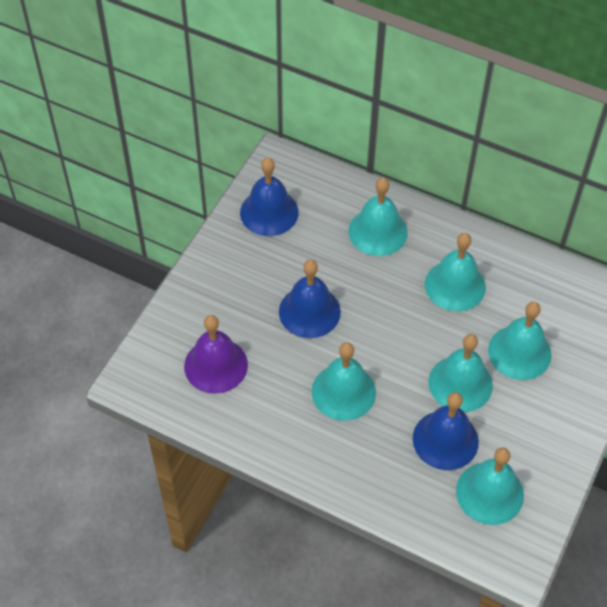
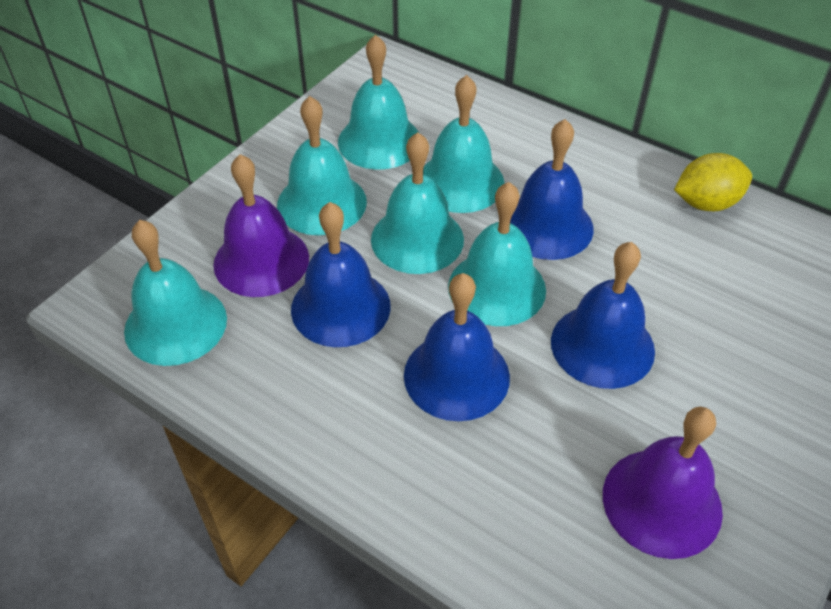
blue bell: 3 -> 4
purple bell: 1 -> 2
yellow lemon: 0 -> 1

